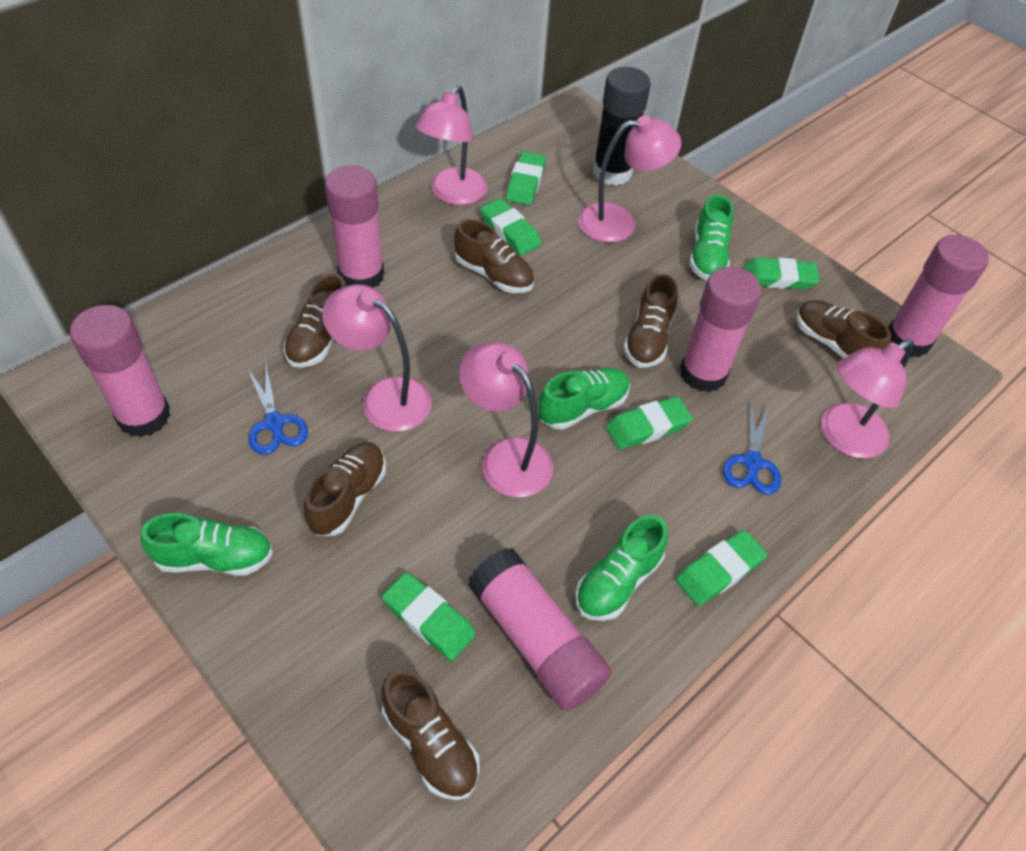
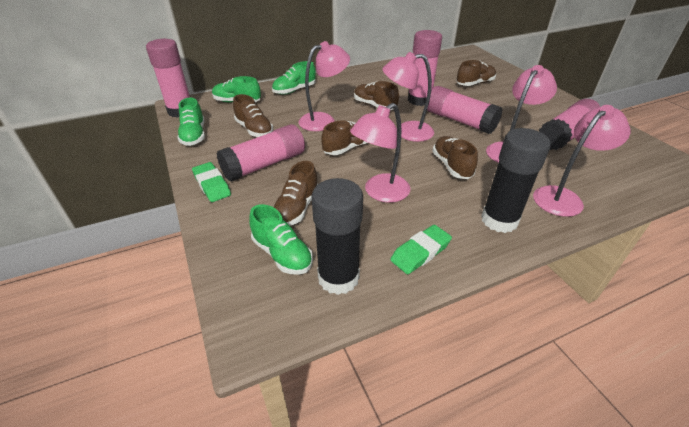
black glue stick: 1 -> 2
blue scissors: 2 -> 0
green eraser: 6 -> 2

